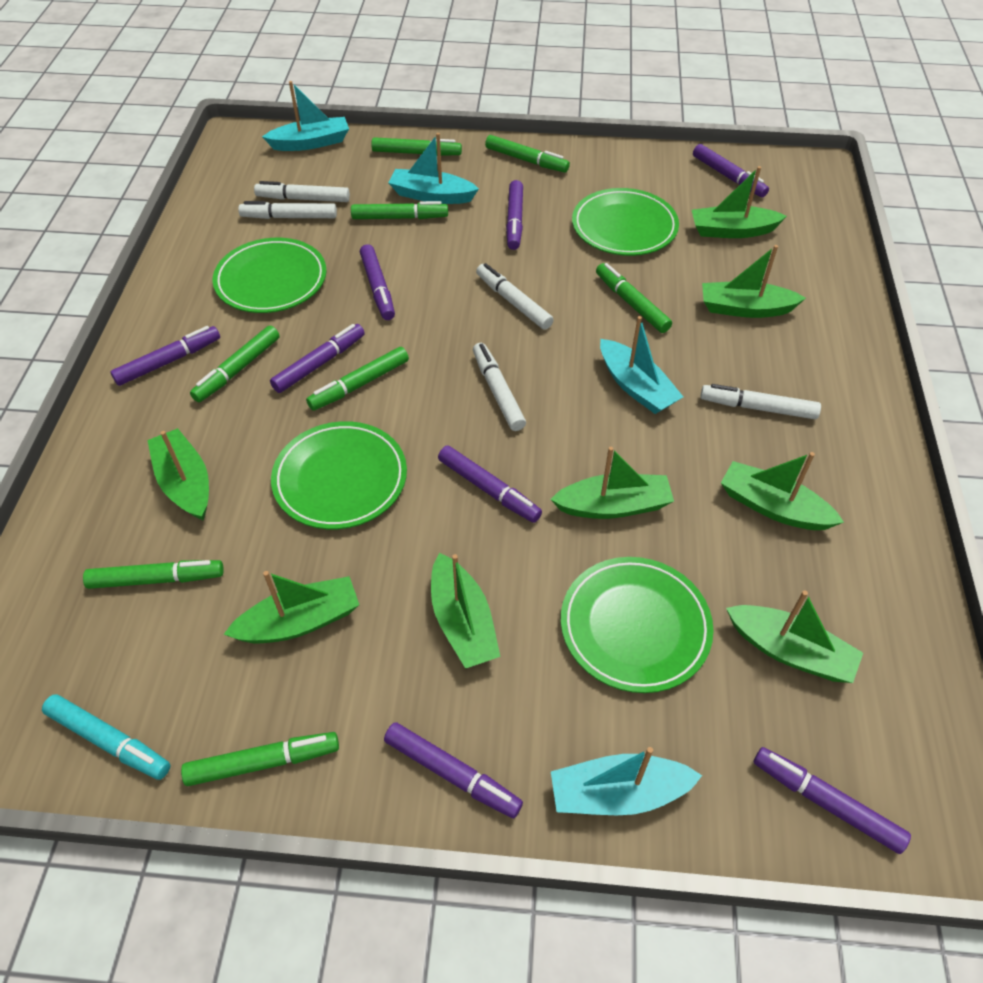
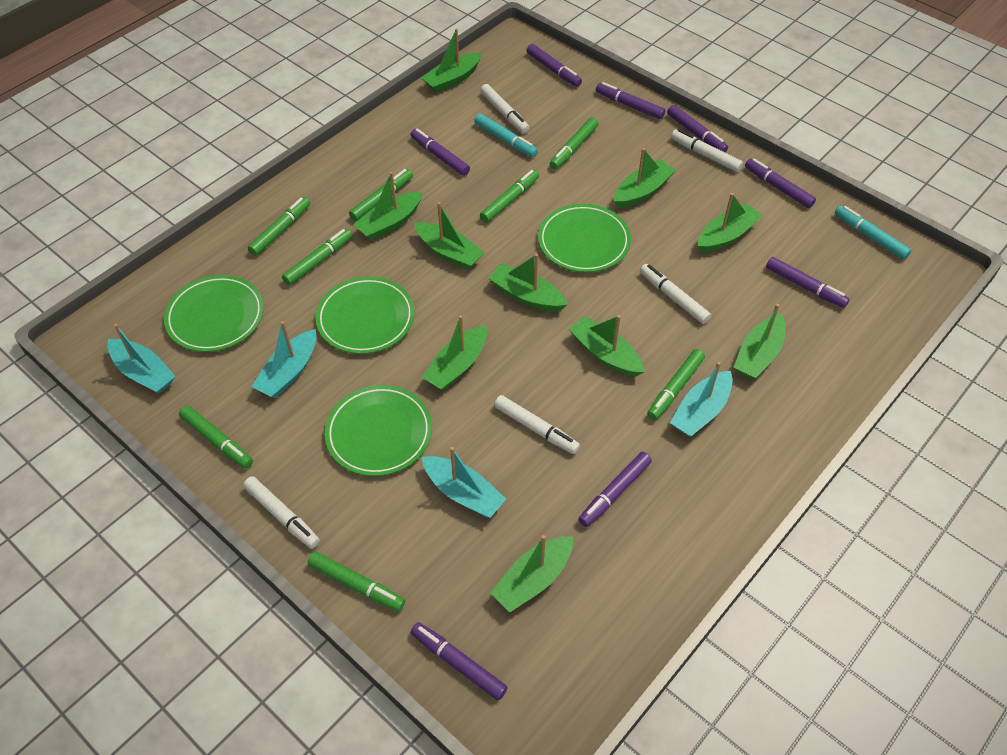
green boat: 8 -> 10
turquoise marker: 1 -> 2

